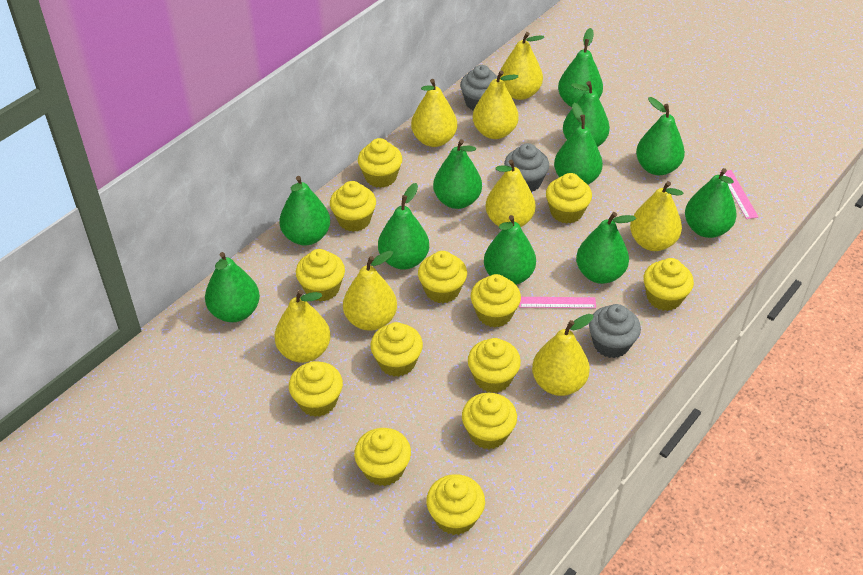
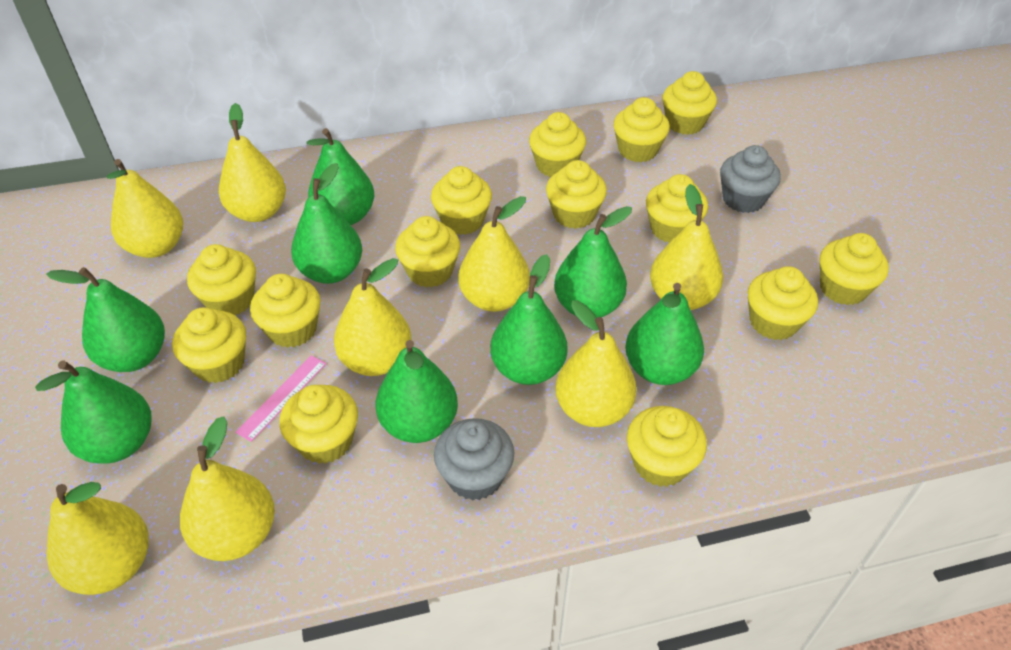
green pear: 11 -> 8
grey cupcake: 3 -> 2
pink ruler: 2 -> 1
yellow cupcake: 13 -> 14

